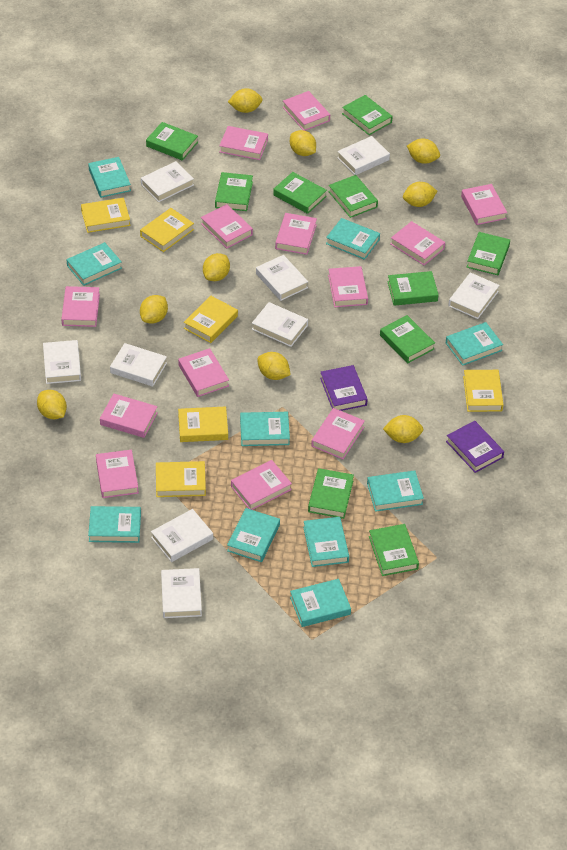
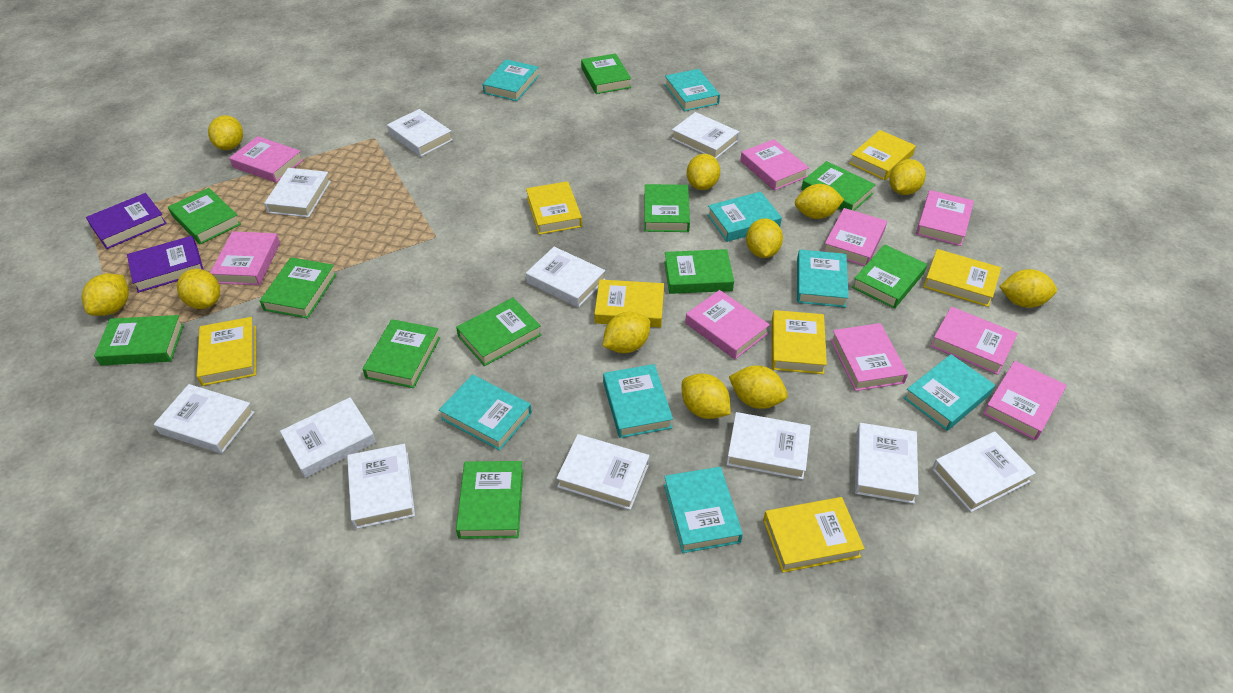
green book: 10 -> 11
pink book: 13 -> 9
turquoise book: 10 -> 8
white book: 9 -> 11
yellow book: 6 -> 7
yellow lemon: 9 -> 11

